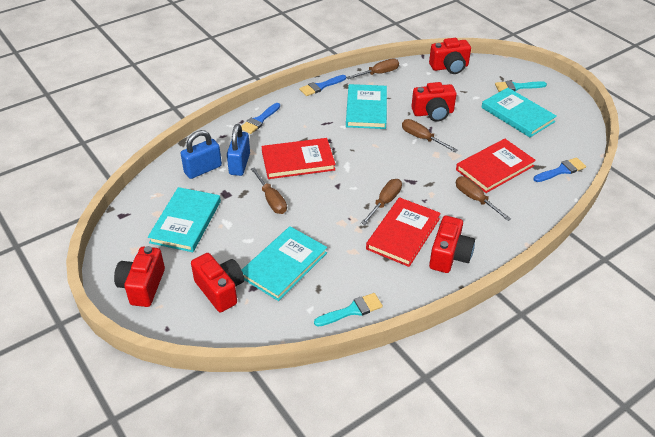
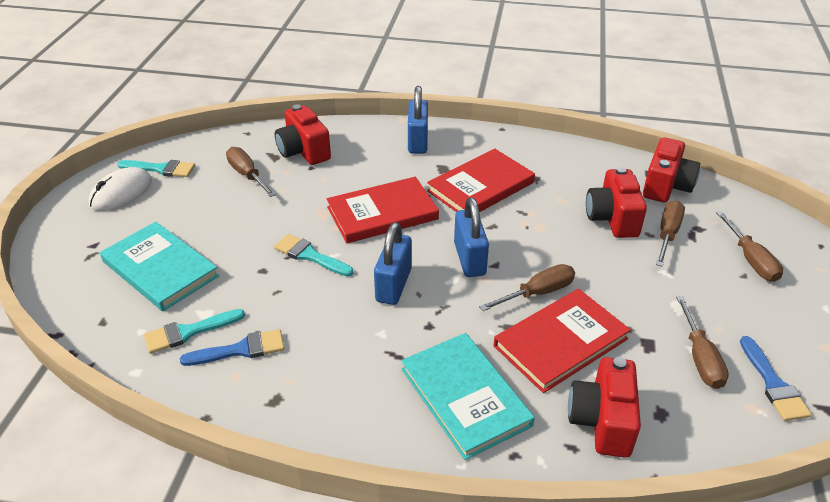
blue brush: 3 -> 2
blue padlock: 2 -> 3
red camera: 5 -> 4
turquoise book: 4 -> 2
turquoise brush: 2 -> 3
white mouse: 0 -> 1

